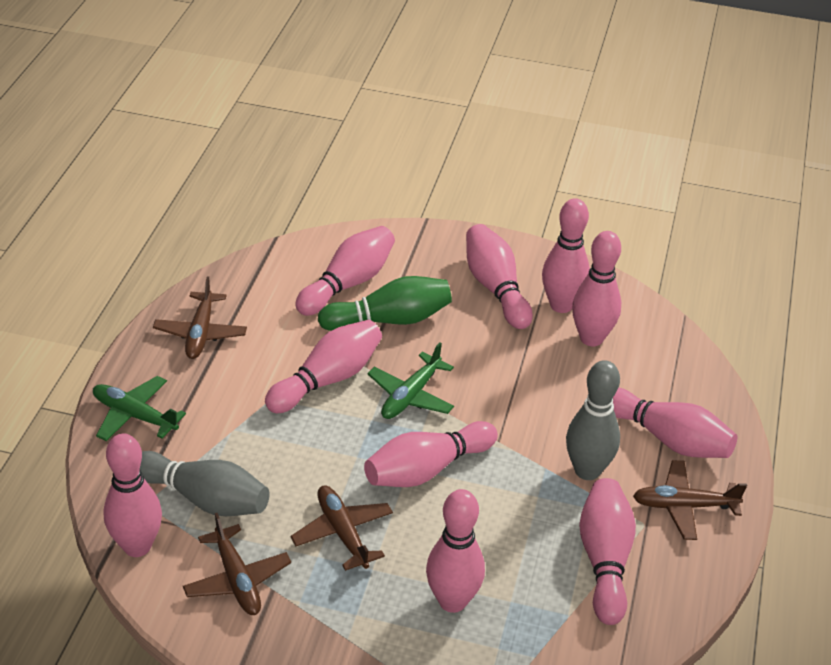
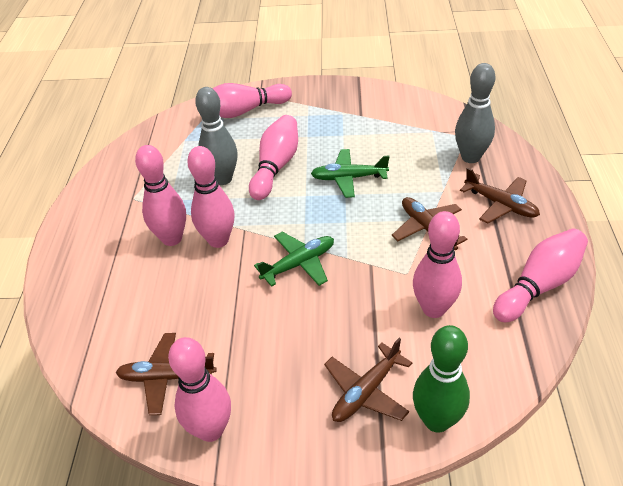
pink bowling pin: 10 -> 7

